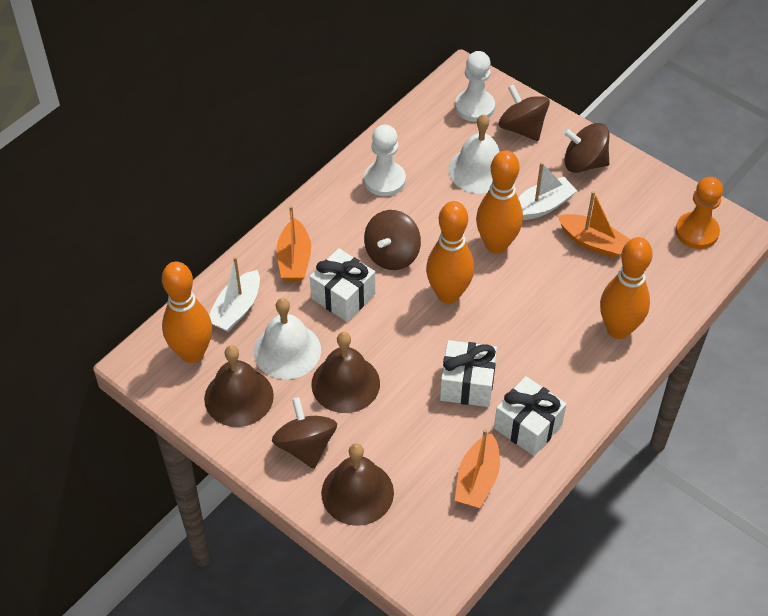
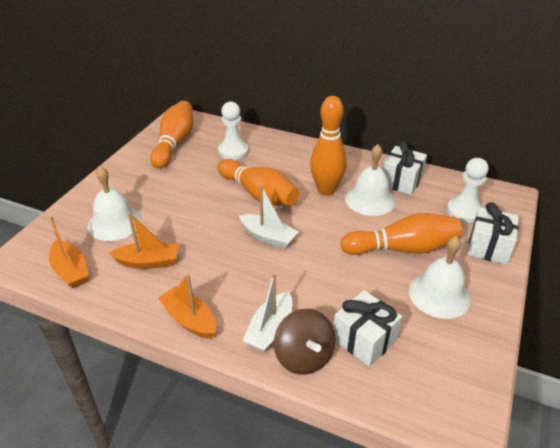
brown bell: 3 -> 0
brown spinning top: 4 -> 1
orange pawn: 1 -> 0
white bell: 2 -> 3

